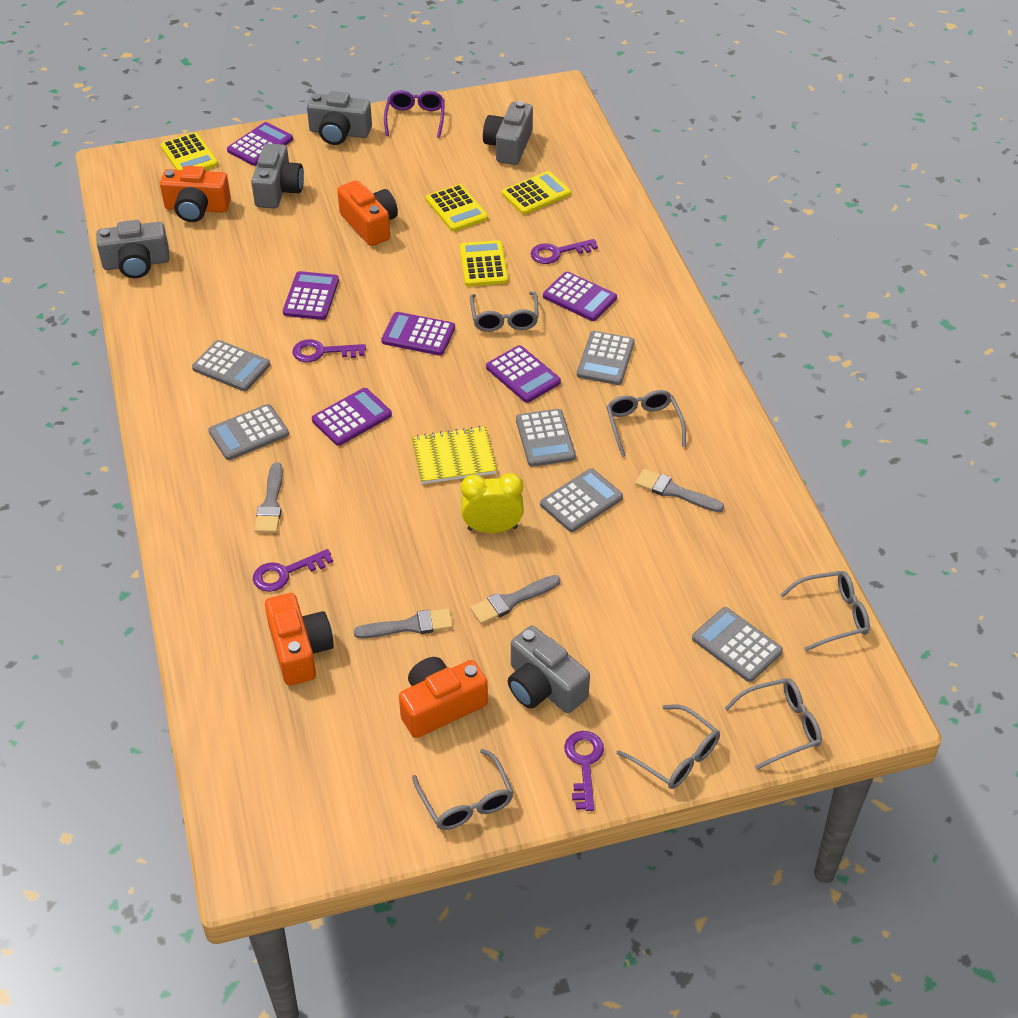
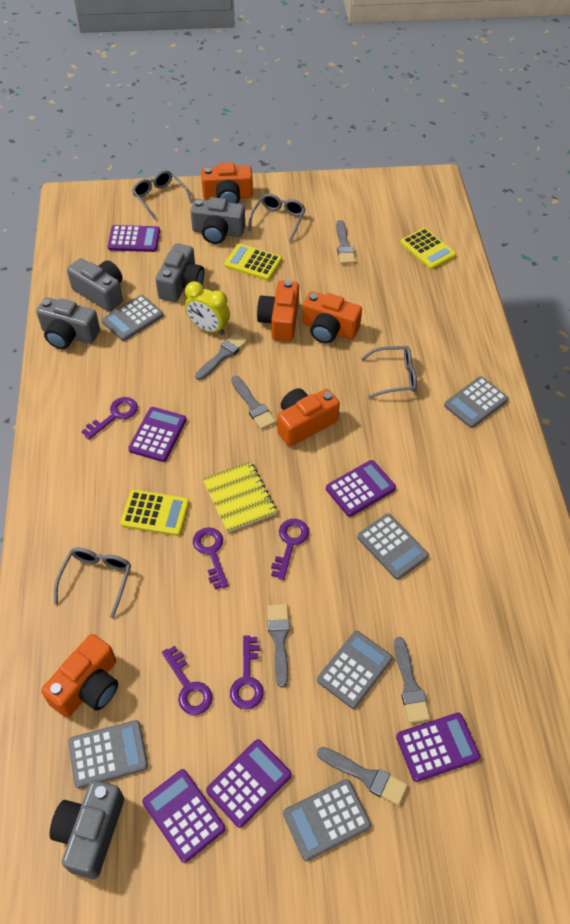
grey brush: 4 -> 6
grey glasses: 6 -> 4
orange camera: 4 -> 5
purple glasses: 1 -> 0
purple key: 4 -> 5
yellow calculator: 4 -> 3

